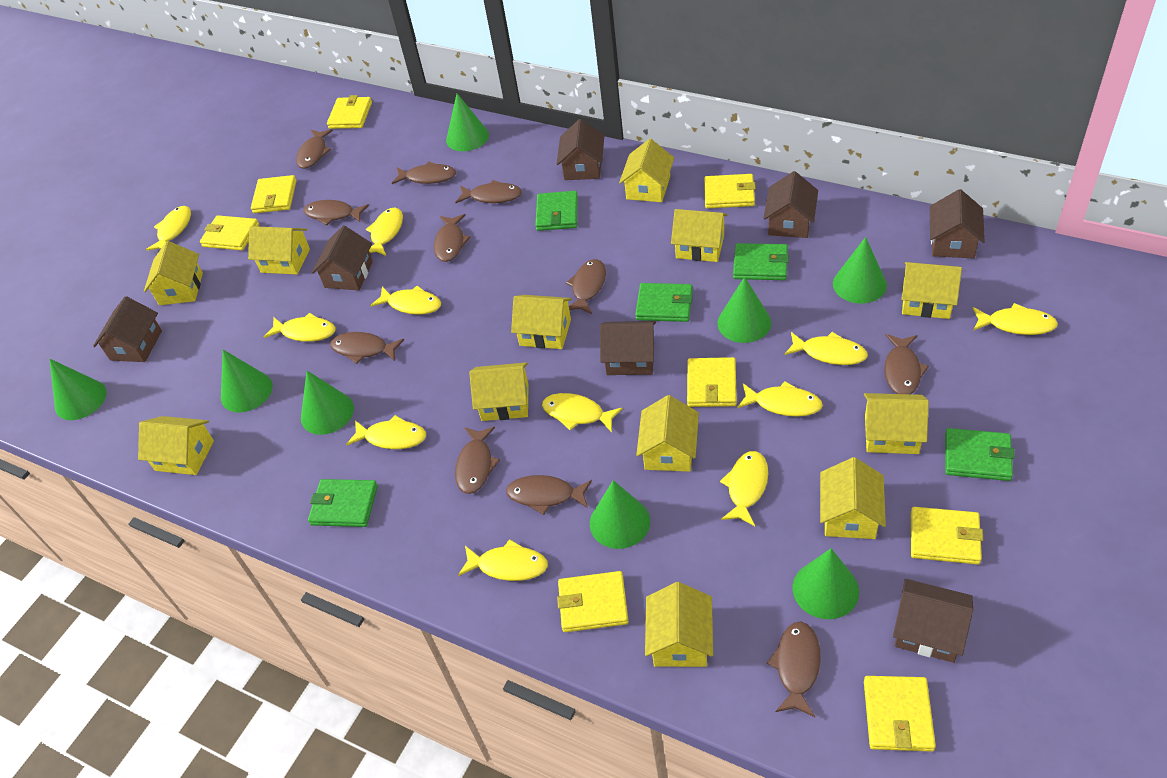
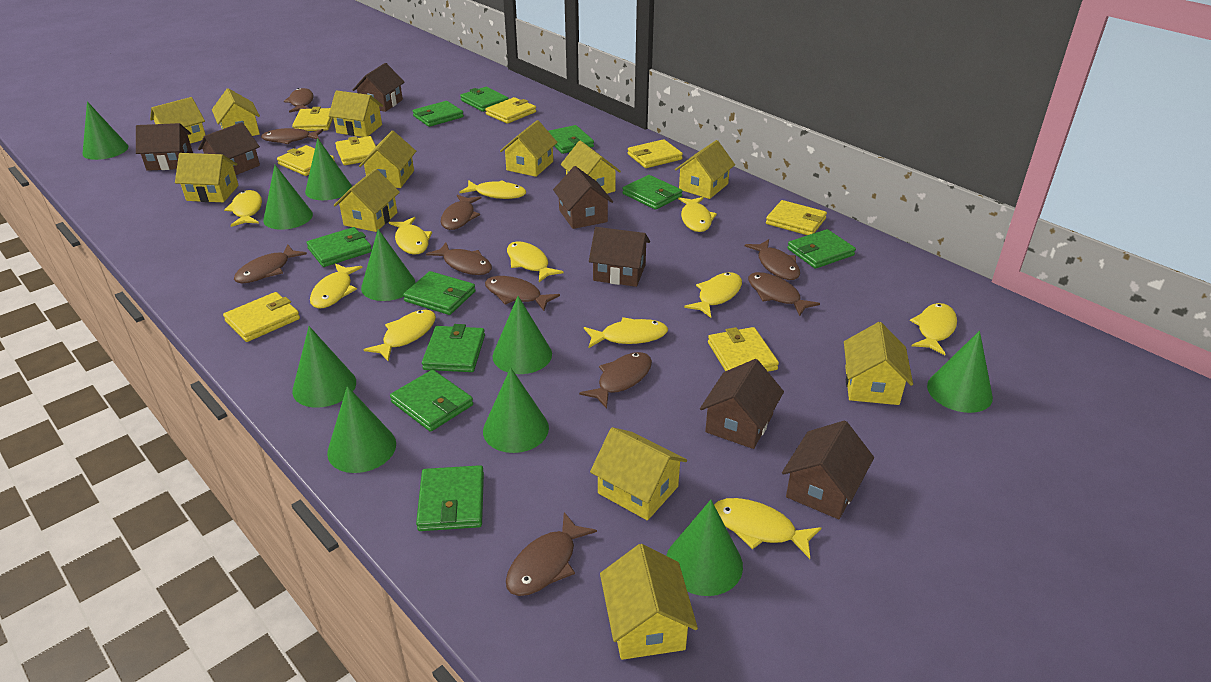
brown fish: 11 -> 10
green cone: 8 -> 10
green wallet: 5 -> 10

